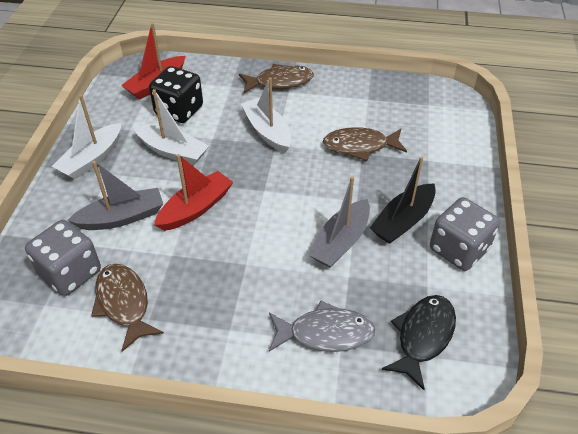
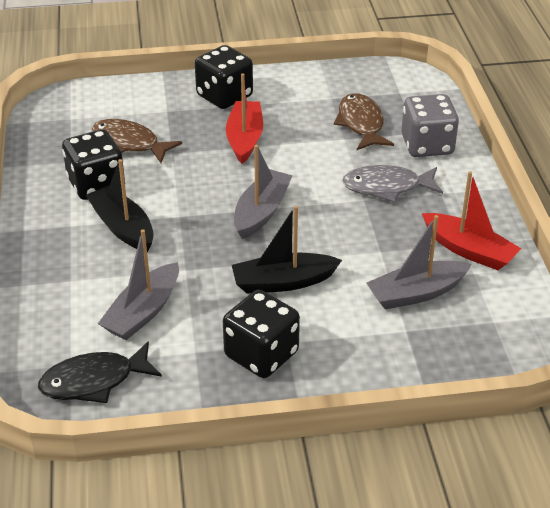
black boat: 1 -> 2
black dice: 1 -> 3
brown fish: 3 -> 2
grey boat: 2 -> 3
grey dice: 2 -> 1
white boat: 3 -> 0

